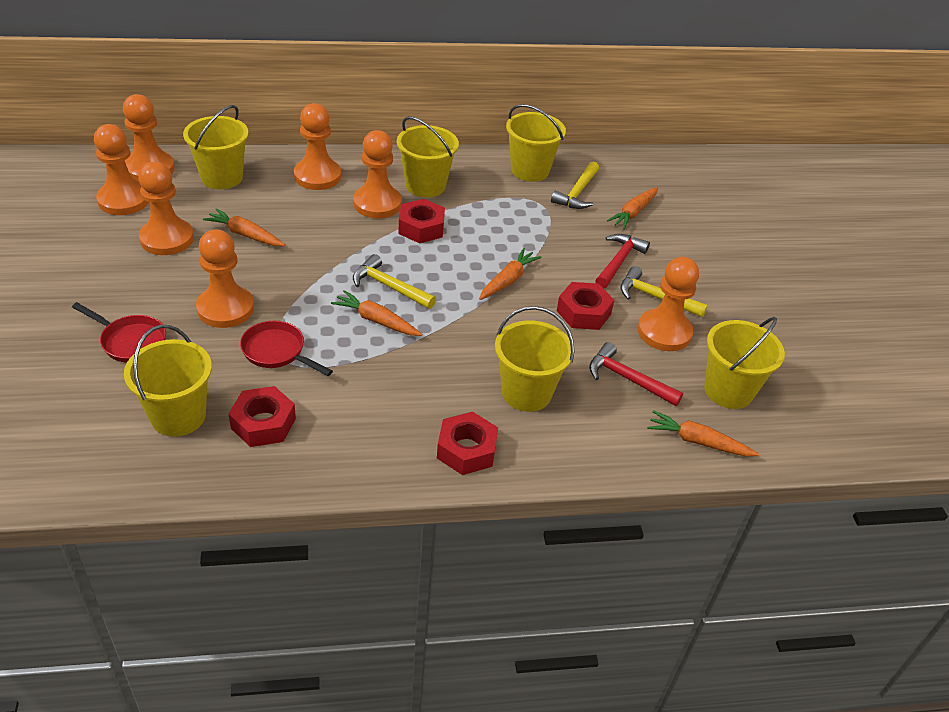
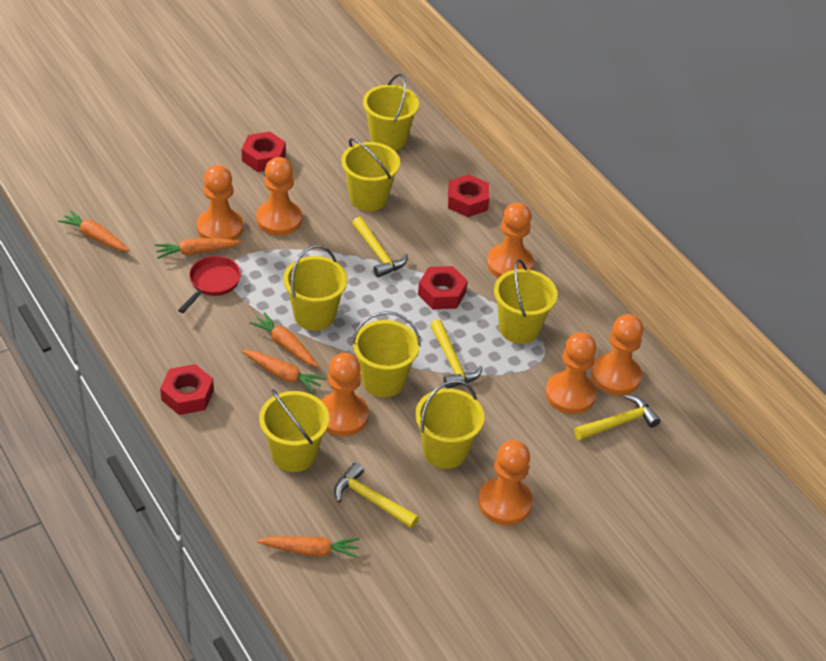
red hammer: 2 -> 0
red pan: 2 -> 1
yellow bucket: 6 -> 7
yellow hammer: 3 -> 4

